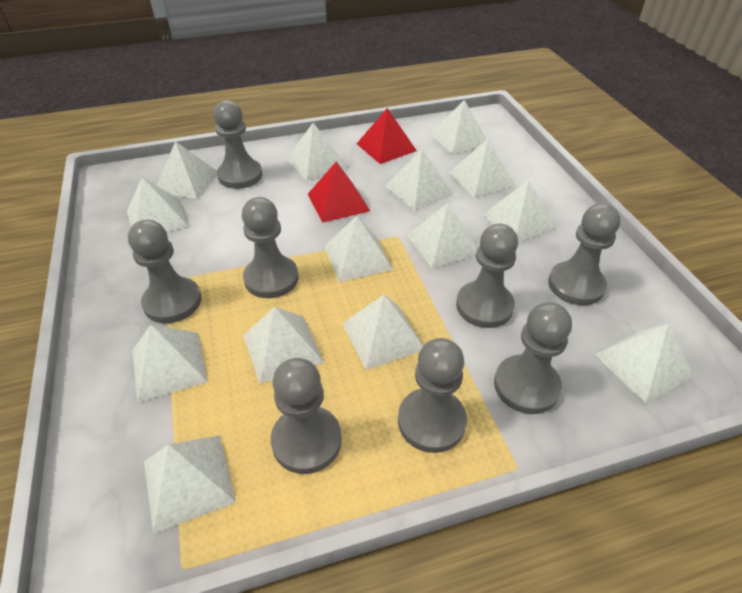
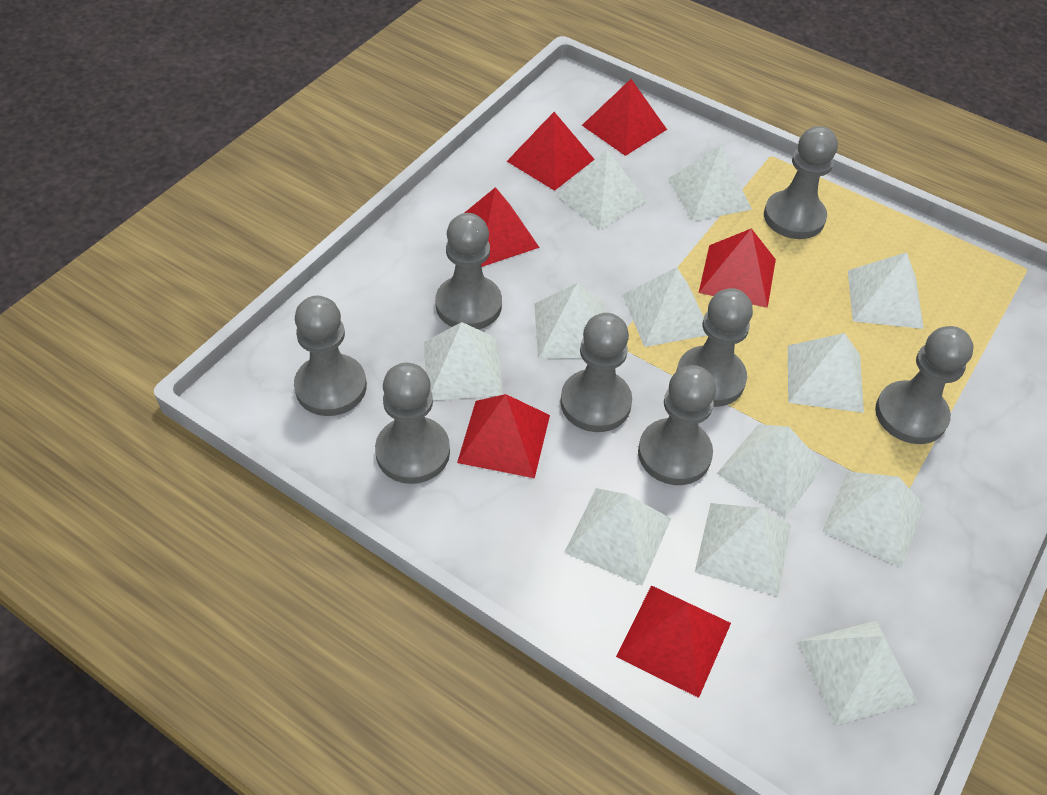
red pyramid: 2 -> 6
white pyramid: 14 -> 12

